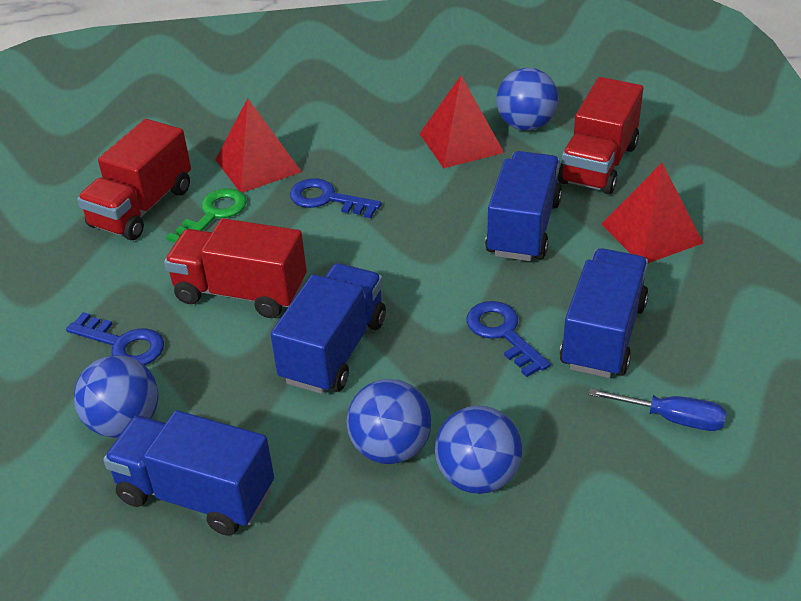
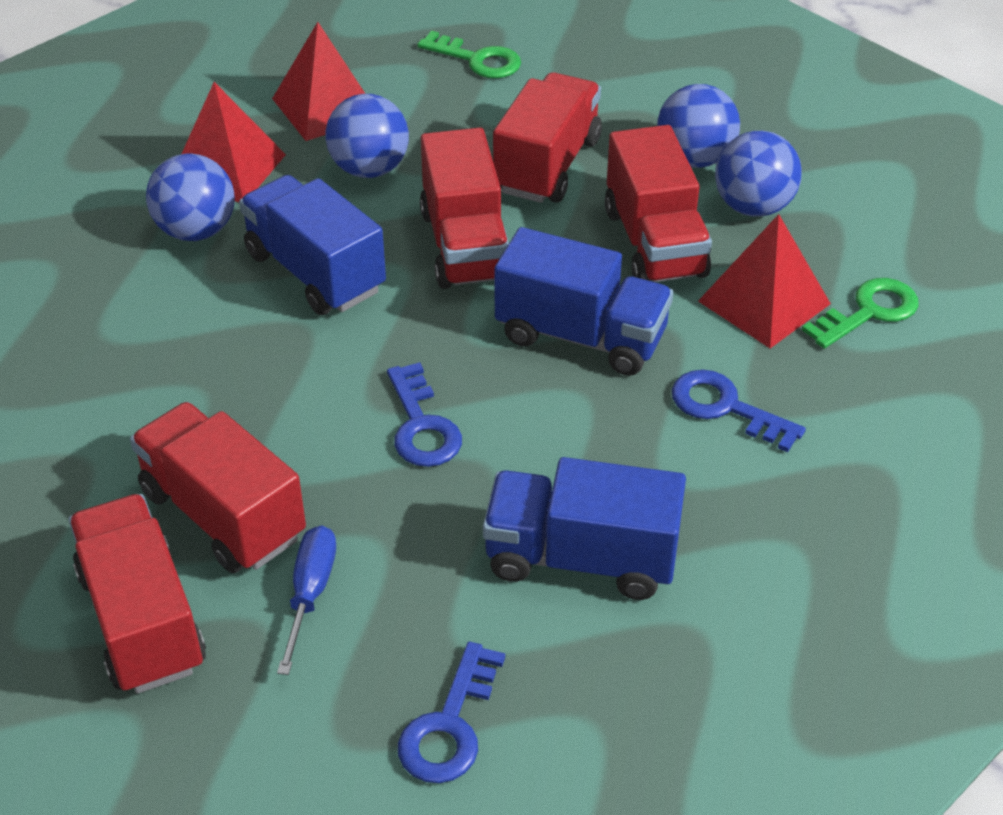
blue truck: 4 -> 3
green key: 1 -> 2
red truck: 3 -> 5

